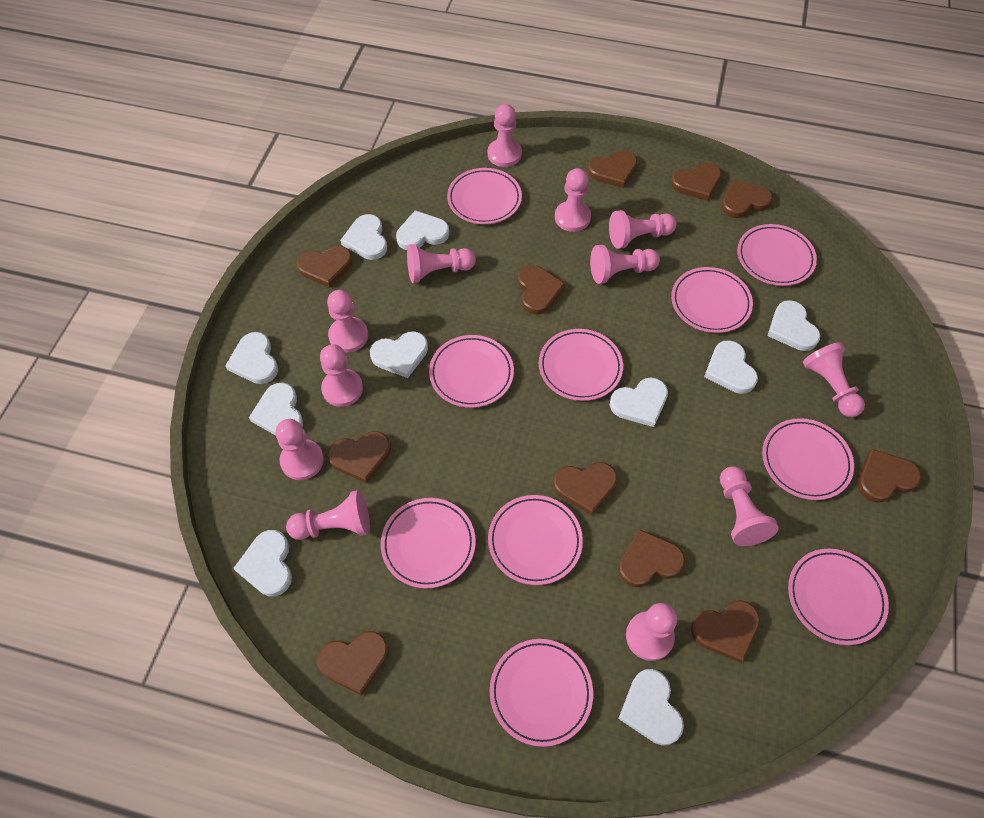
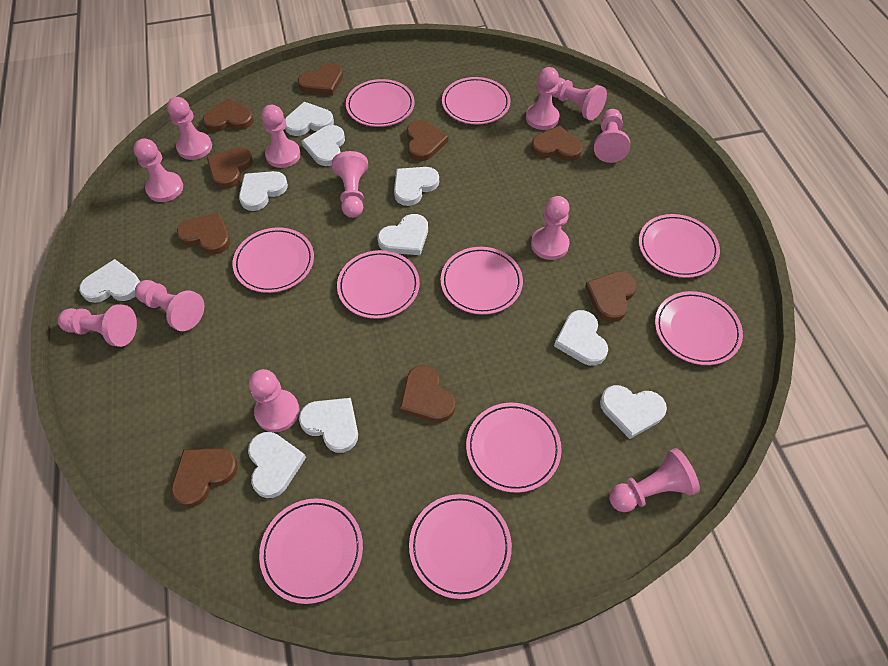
brown heart: 11 -> 9

